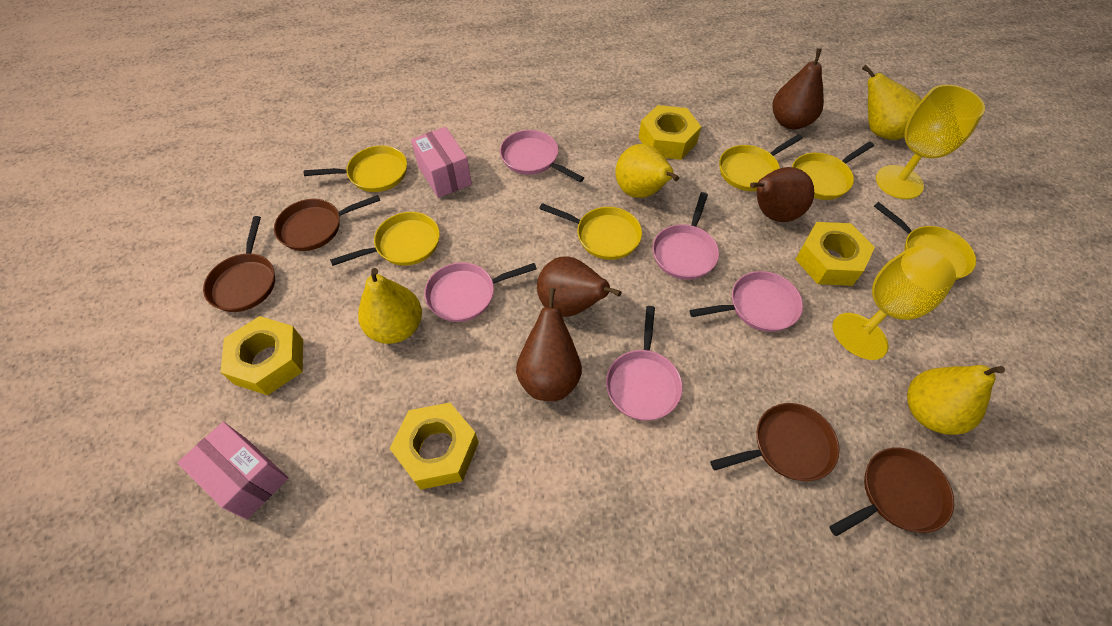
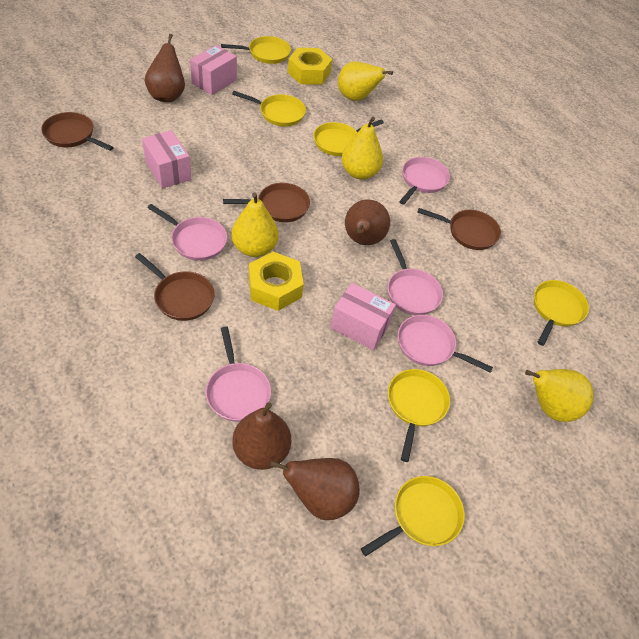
pink box: 2 -> 3
yellow goblet: 2 -> 0
yellow nut: 4 -> 2

